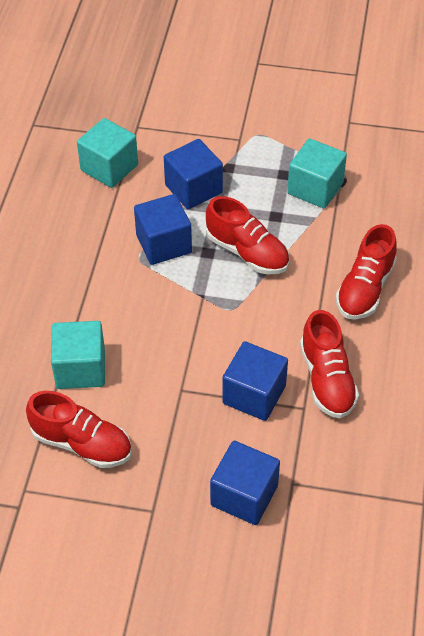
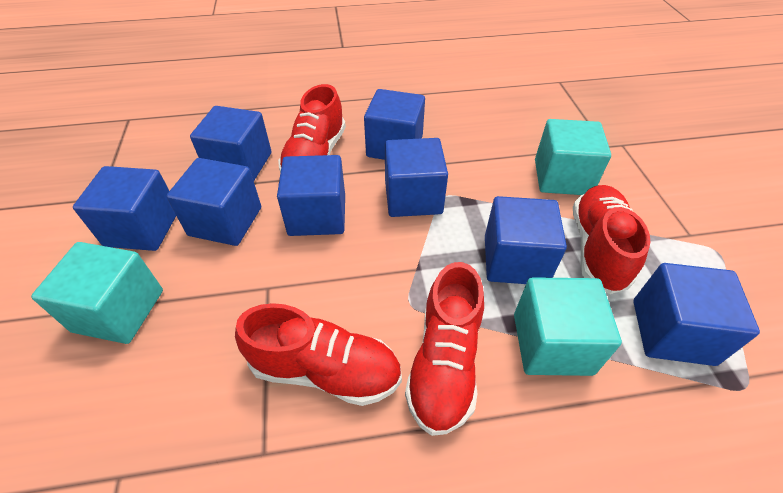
blue cube: 4 -> 8

